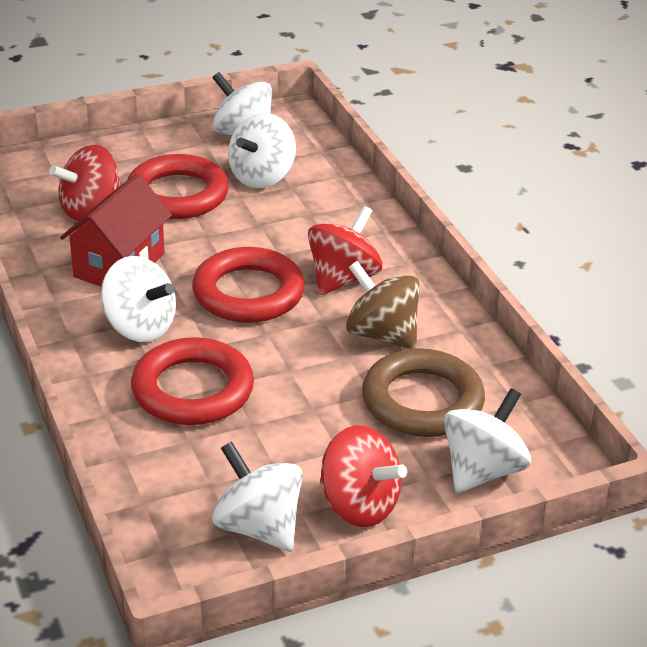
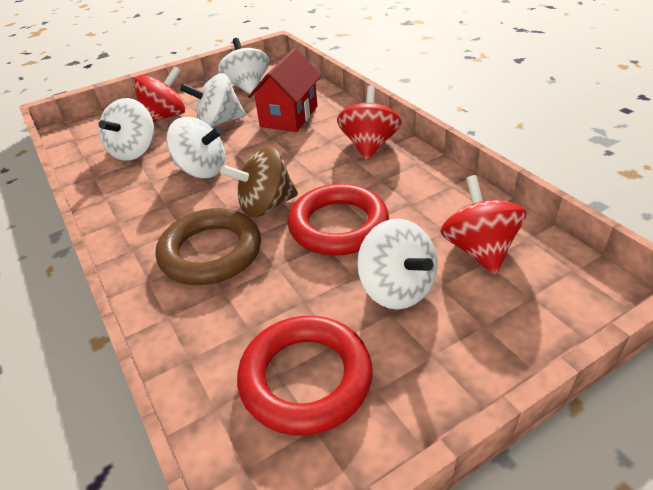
red ring: 3 -> 2

